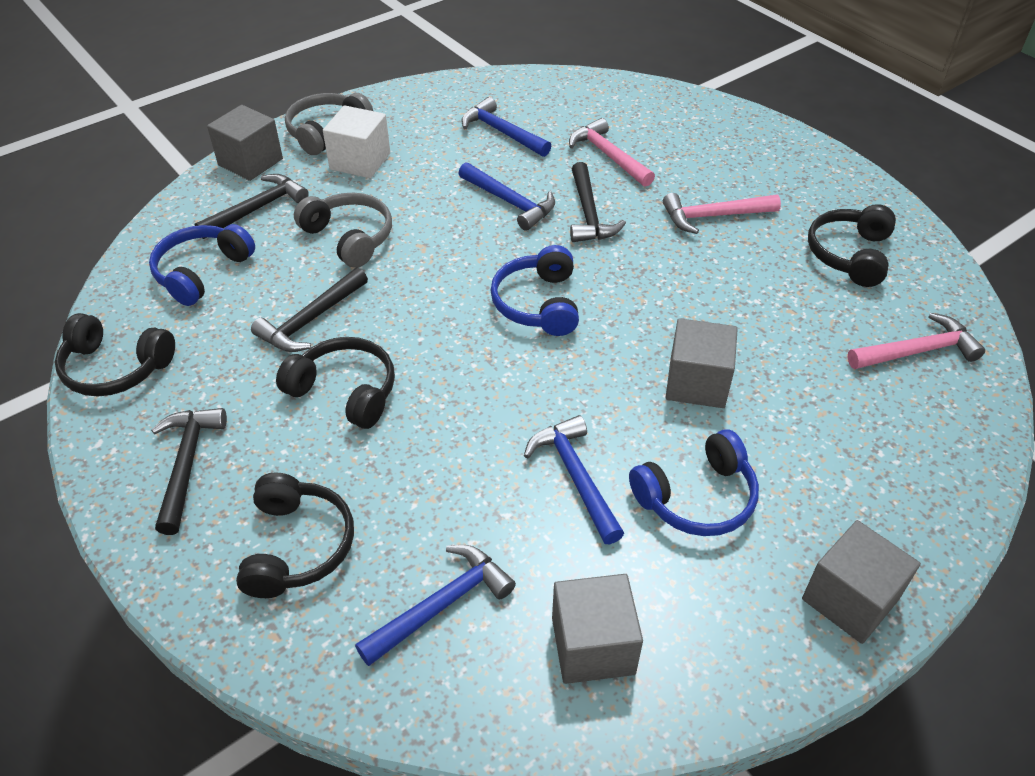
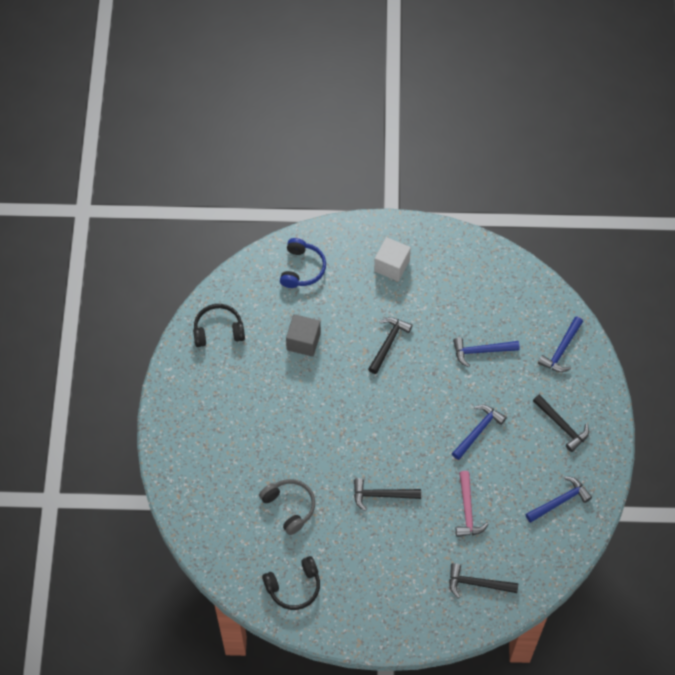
black headphones: 4 -> 2
blue headphones: 3 -> 1
grey cube: 4 -> 1
grey headphones: 2 -> 1
pink hammer: 3 -> 1

